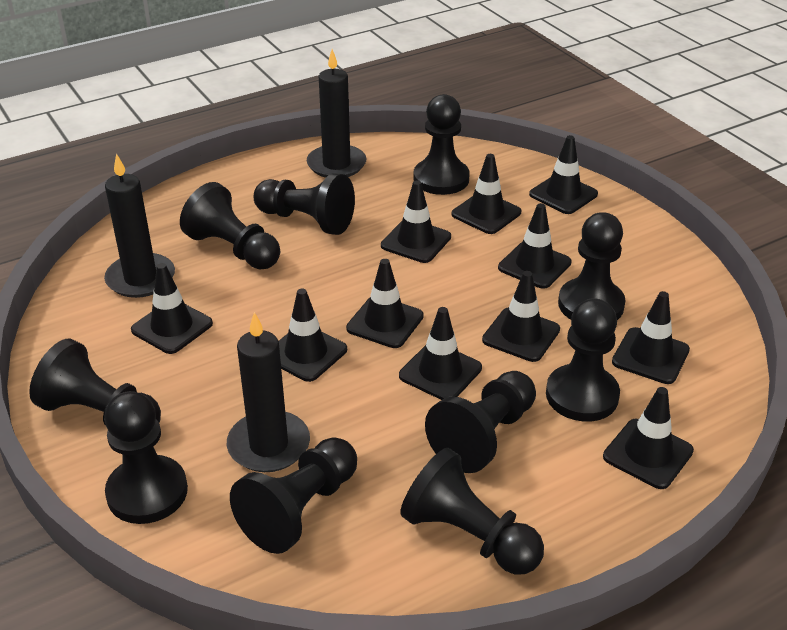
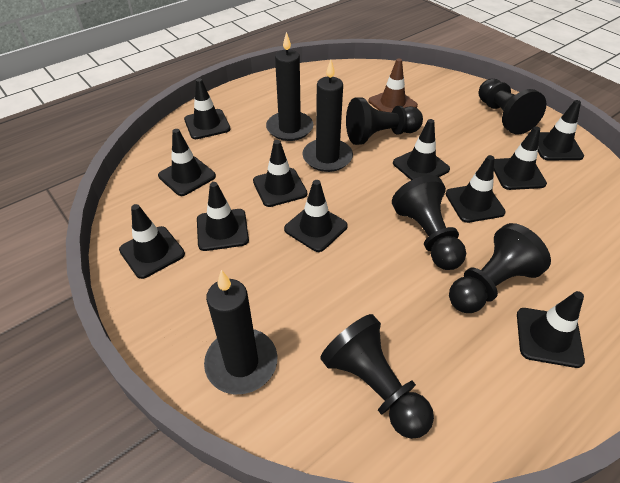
black pawn: 10 -> 5
brown traffic cone: 0 -> 1

